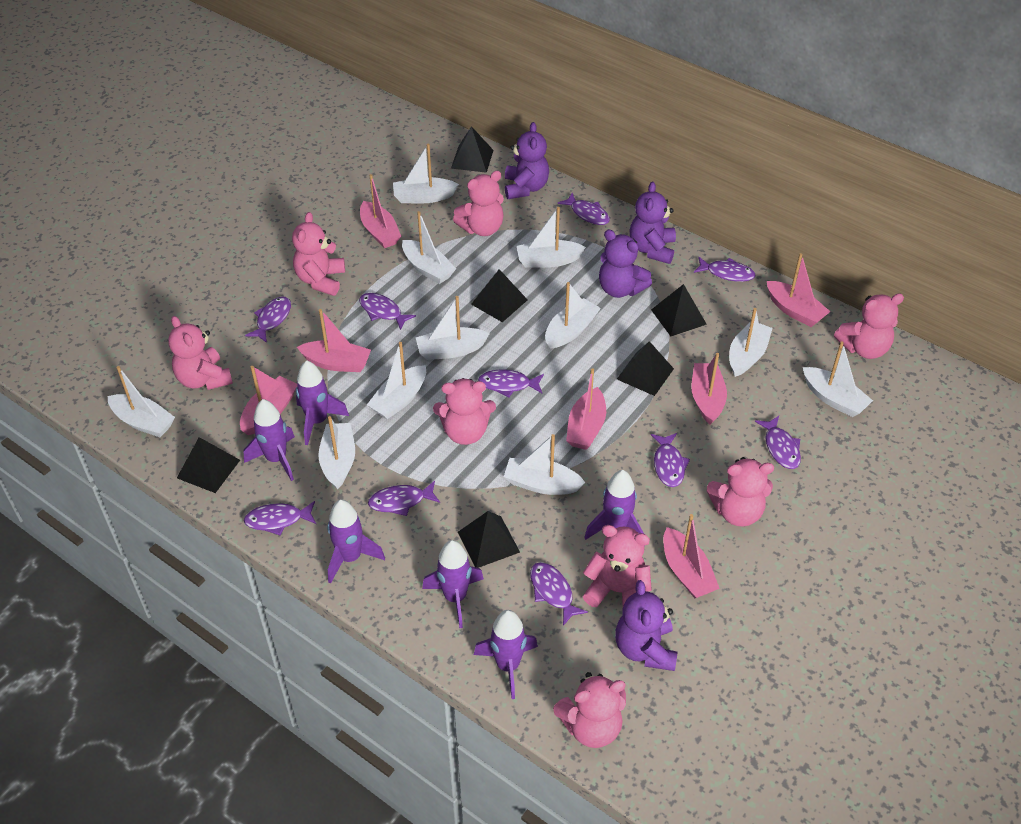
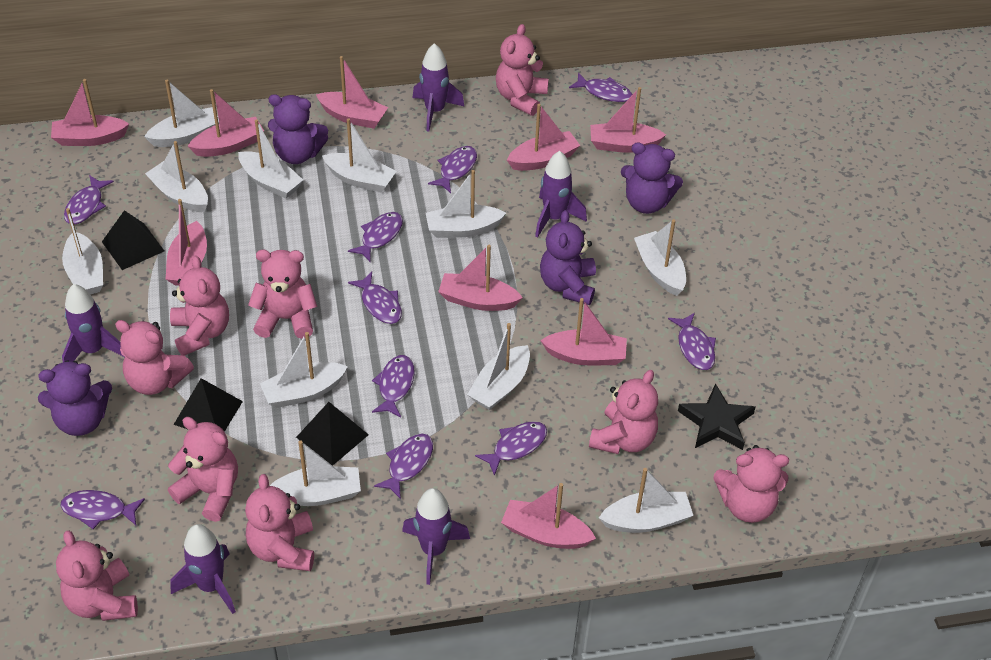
black pyramid: 6 -> 3
black star: 0 -> 1
pink boat: 7 -> 9
pink teddy bear: 8 -> 9
purple rocket: 6 -> 5

